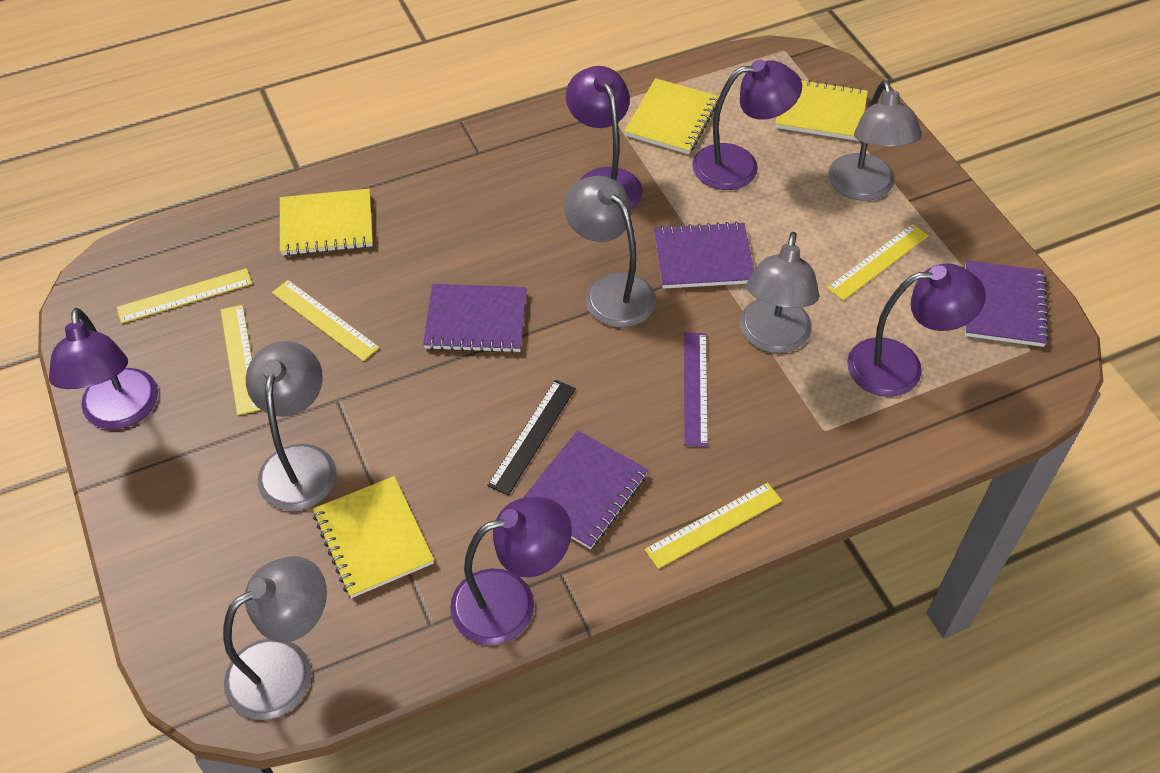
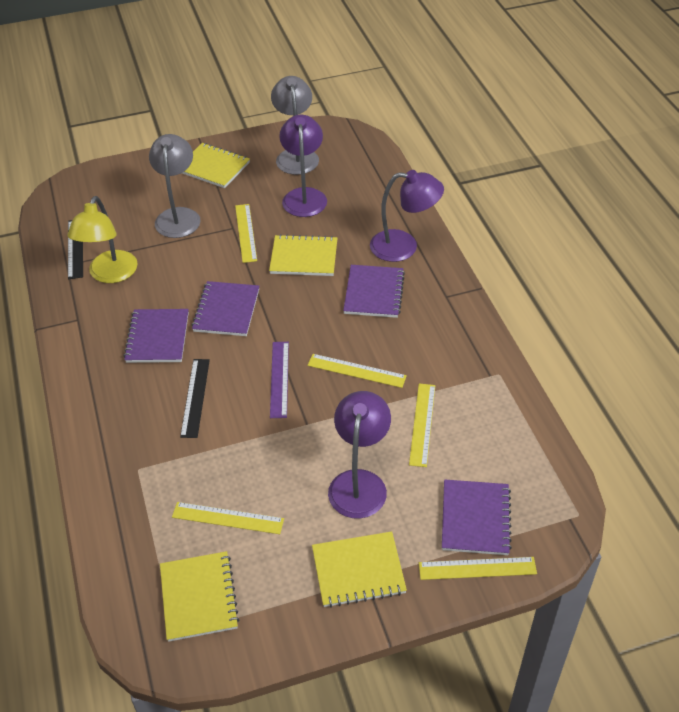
black ruler: 1 -> 2
grey lamp: 5 -> 2
purple lamp: 5 -> 3
yellow lamp: 0 -> 1

